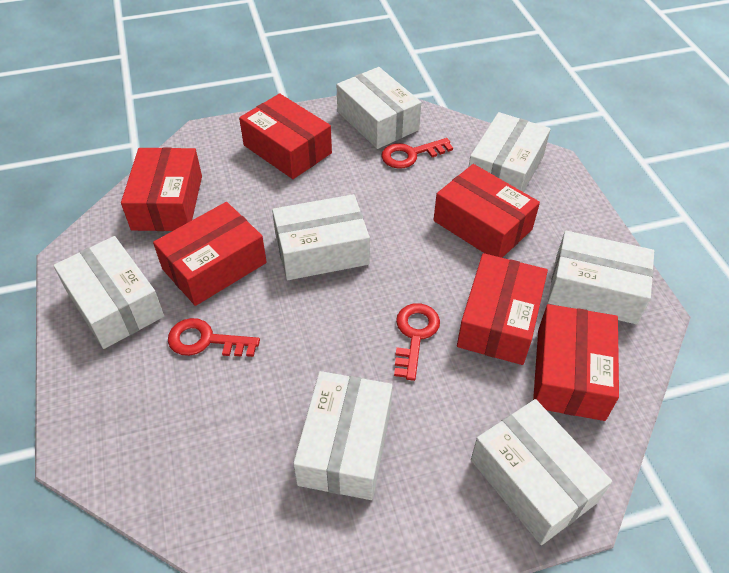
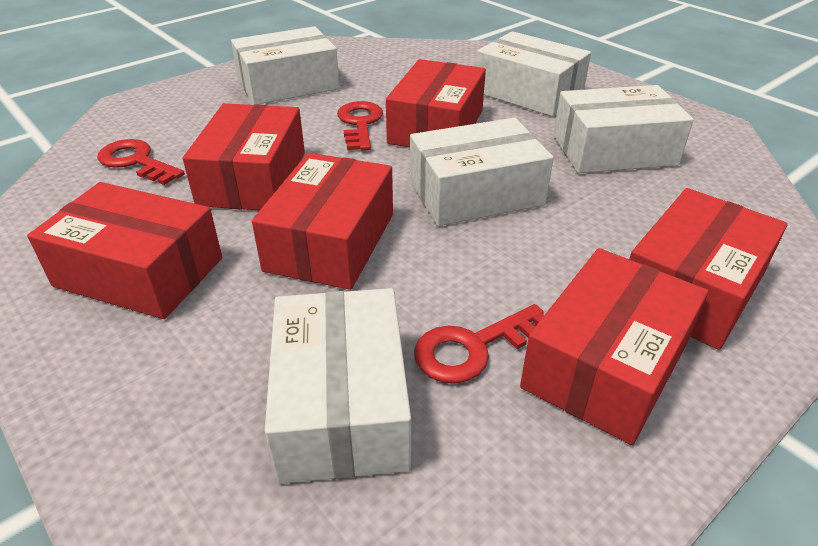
white box: 7 -> 5

